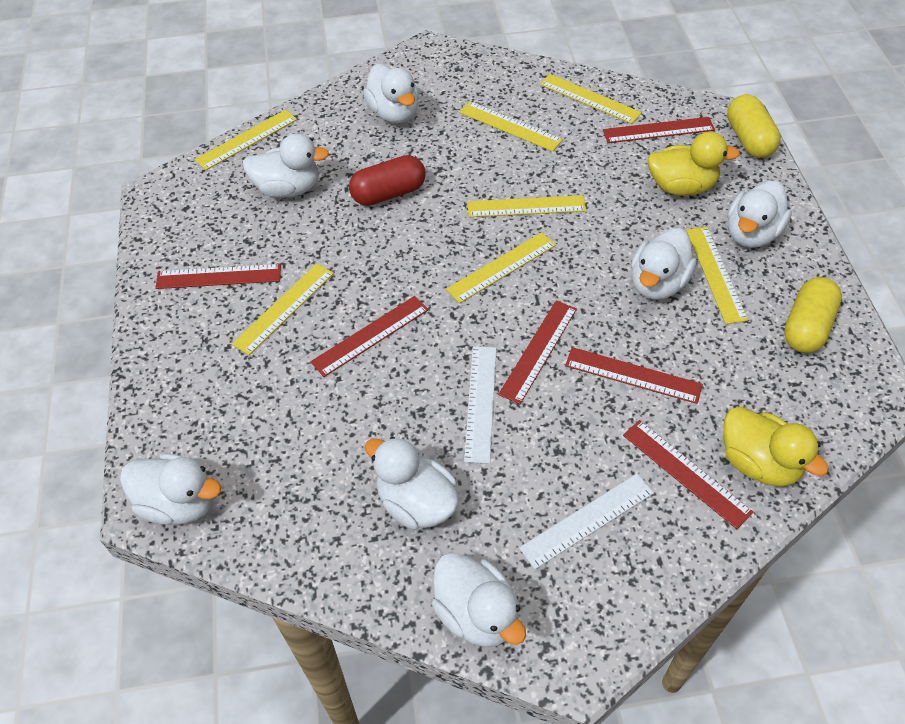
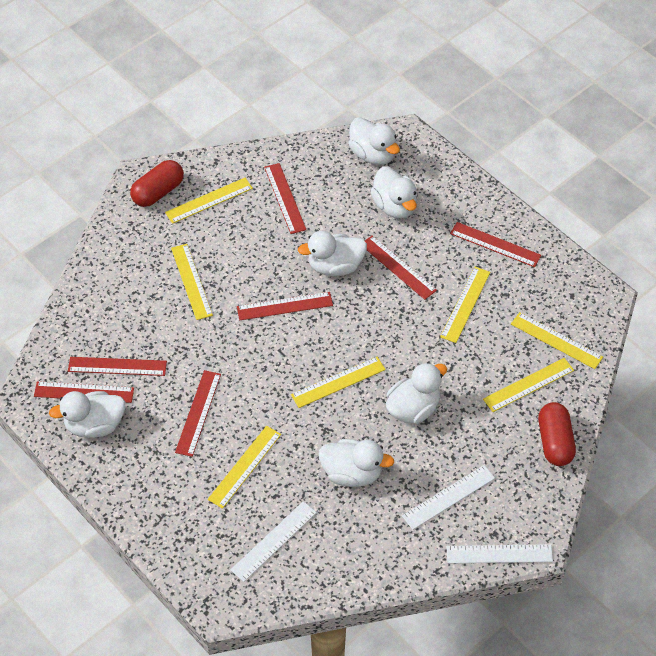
red capsule: 1 -> 2
red ruler: 6 -> 7
white duck: 7 -> 6
white ruler: 2 -> 3
yellow capsule: 2 -> 0
yellow duck: 2 -> 0

